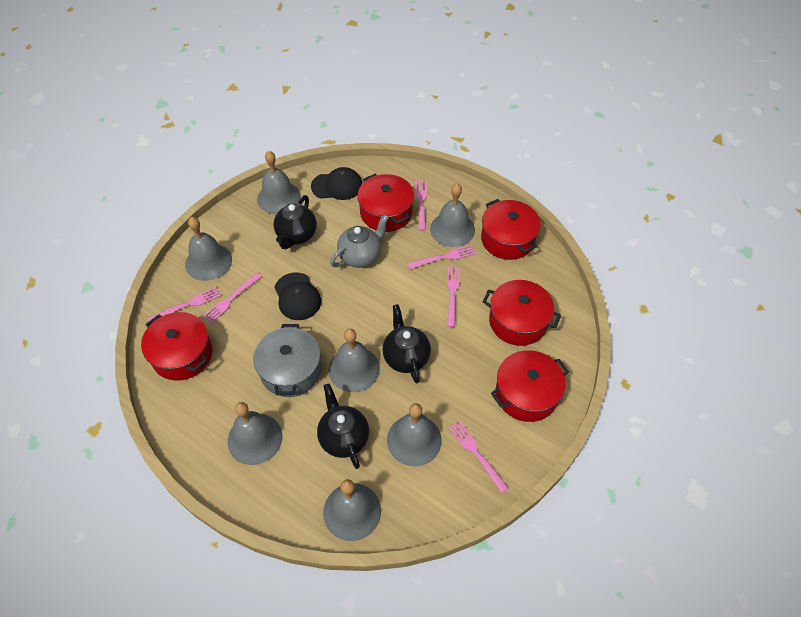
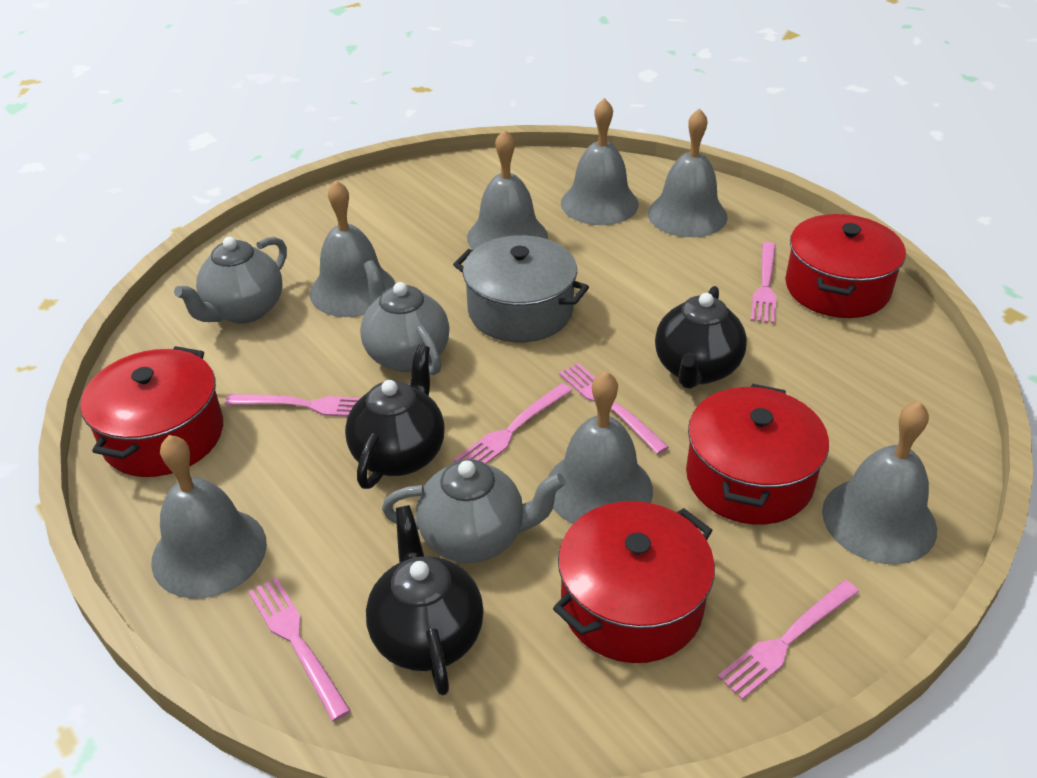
black cap: 2 -> 0
grey teapot: 1 -> 3
red pot: 5 -> 4

